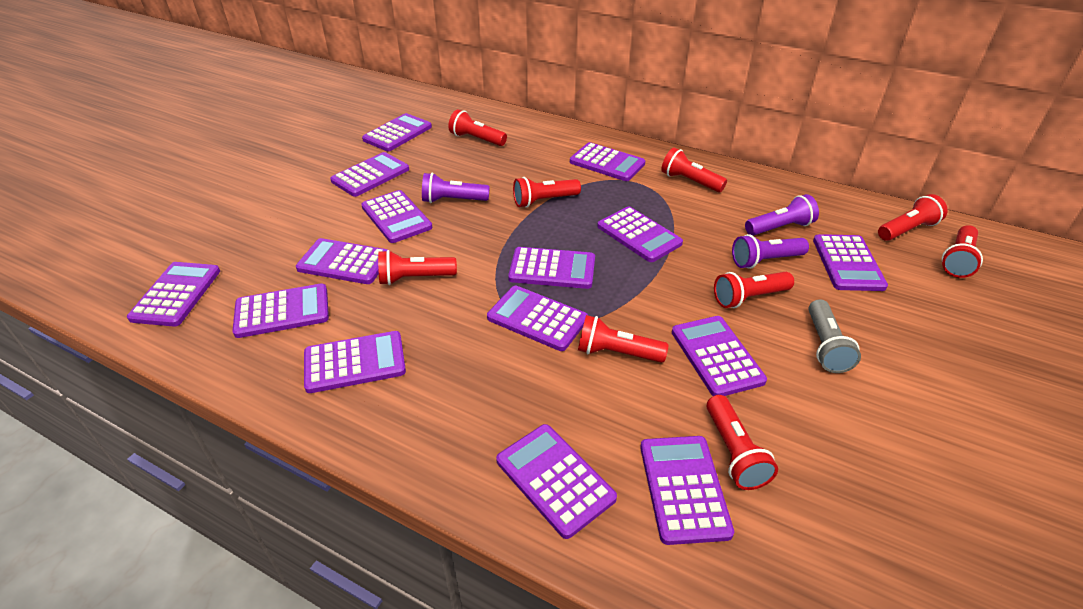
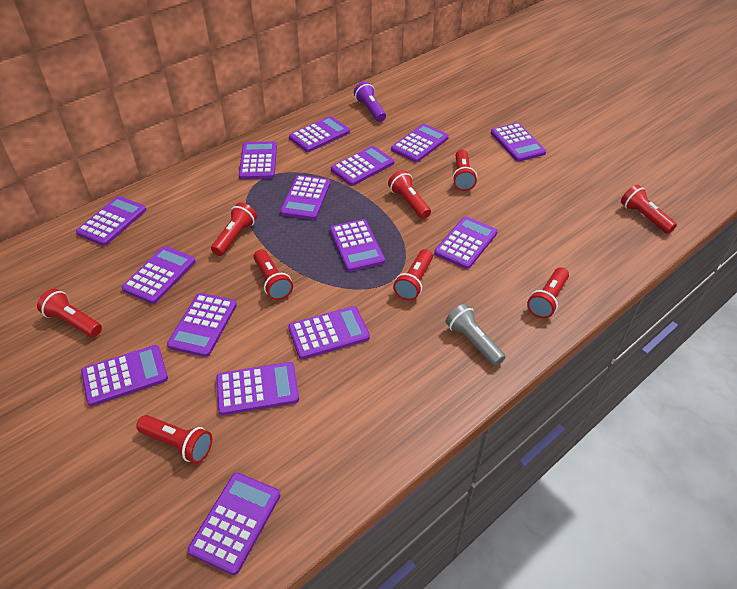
purple flashlight: 3 -> 1

